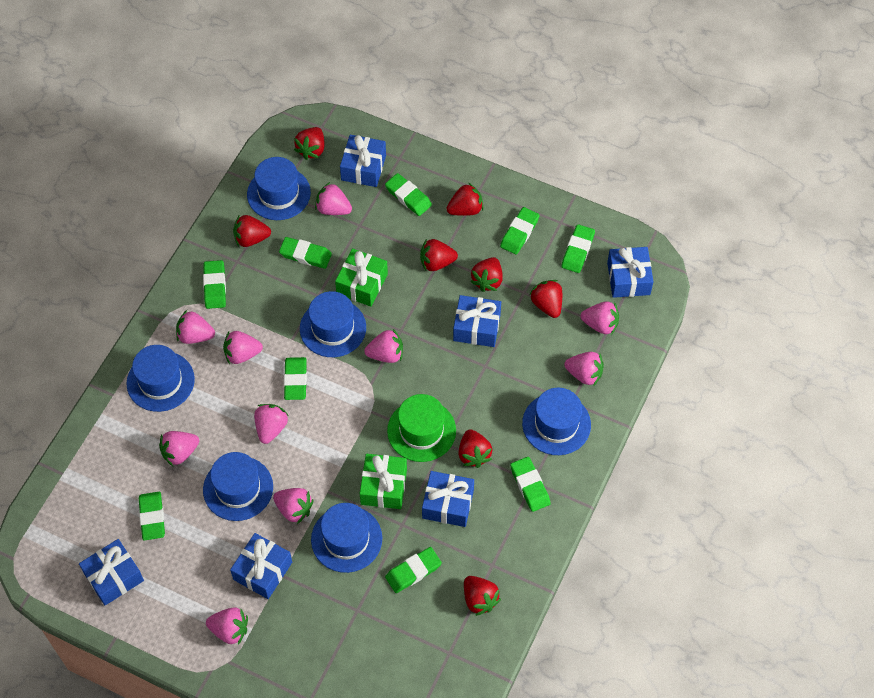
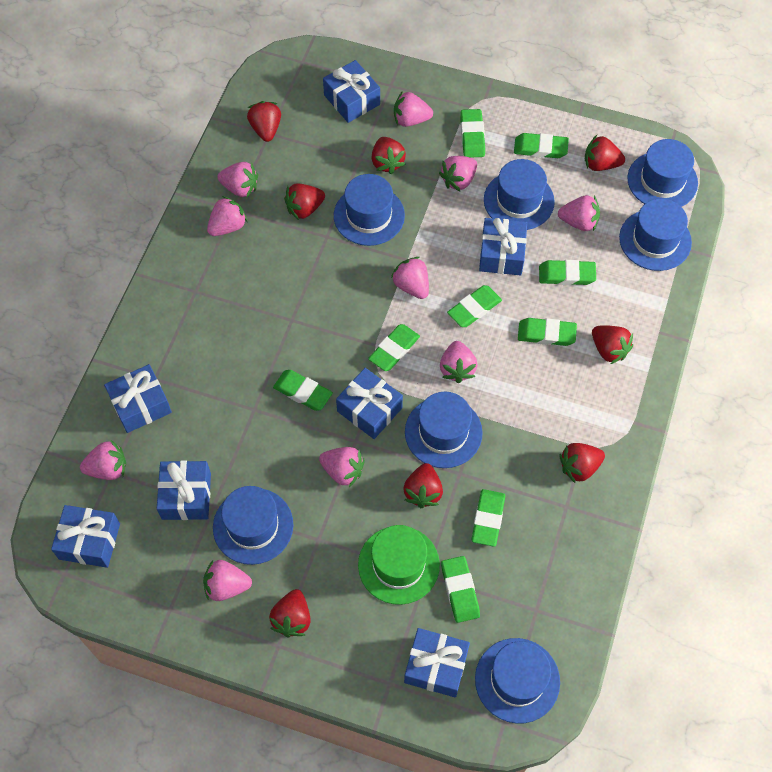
blue gift: 6 -> 7
blue hat: 6 -> 7
green gift: 2 -> 0

